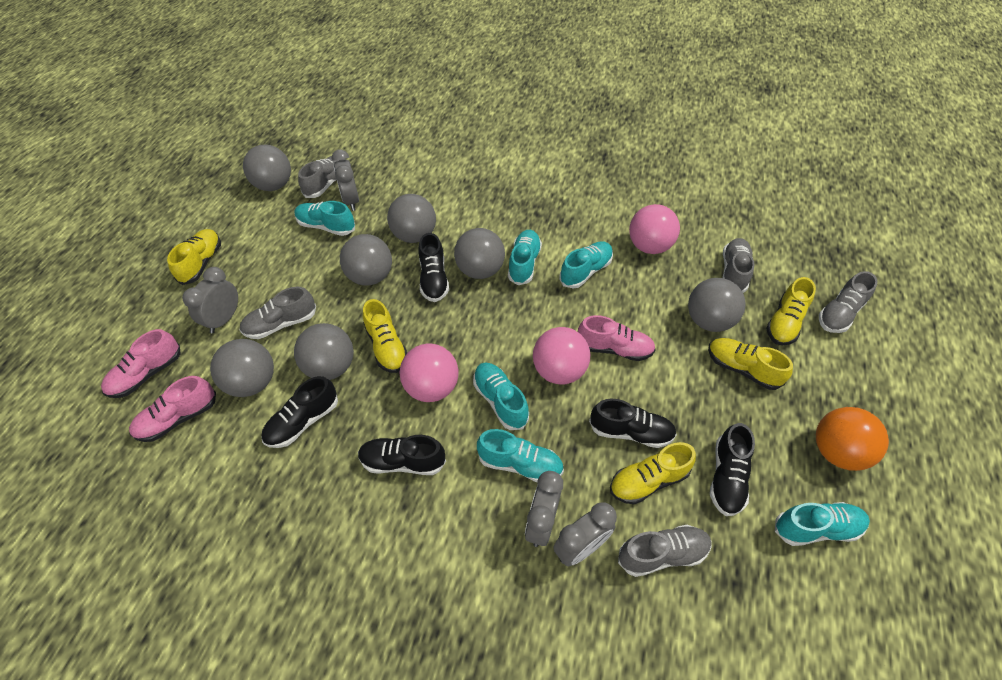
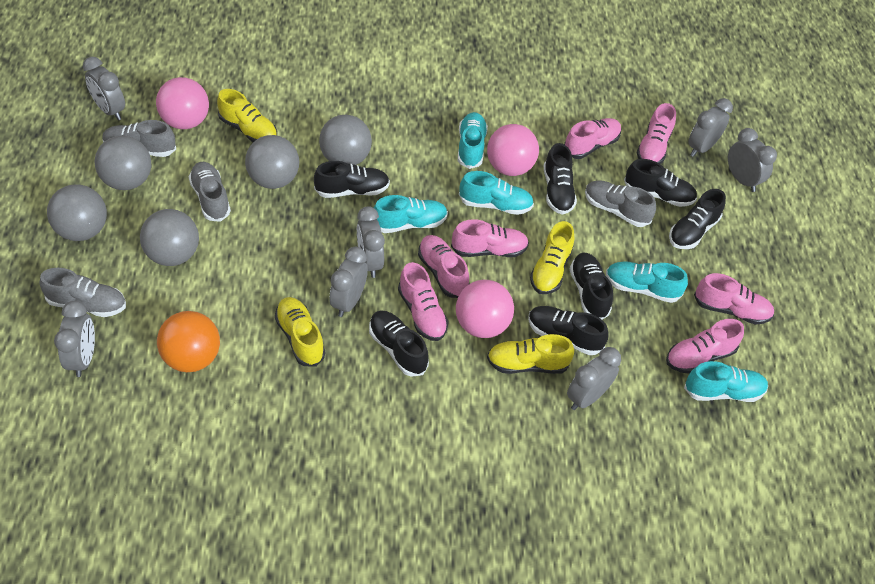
black shoe: 5 -> 7
grey ball: 7 -> 5
grey clock: 4 -> 7
grey shoe: 5 -> 4
pink shoe: 3 -> 7
turquoise shoe: 6 -> 5
yellow shoe: 5 -> 4

